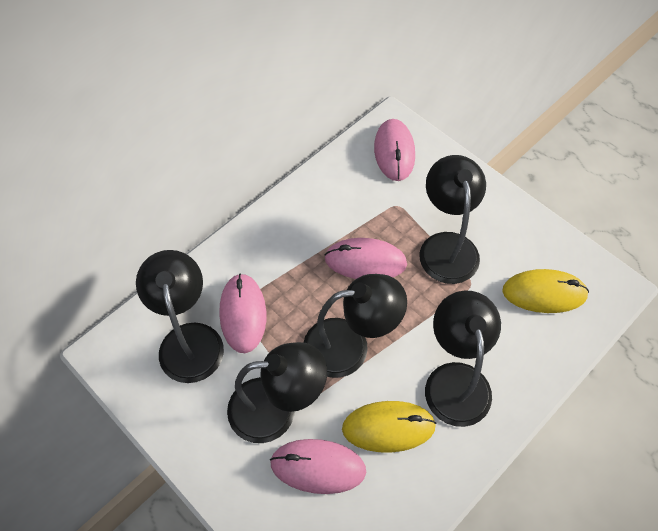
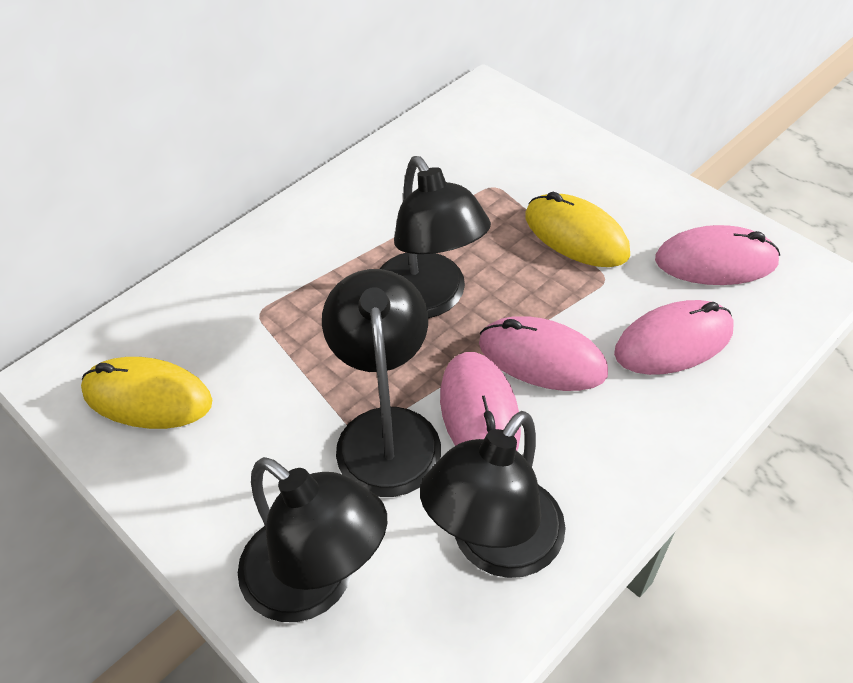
black lamp: 5 -> 4

